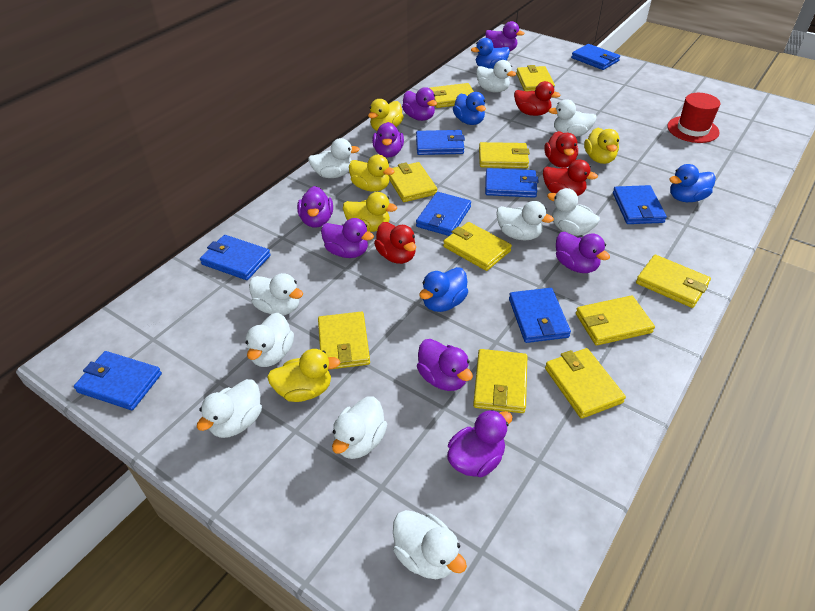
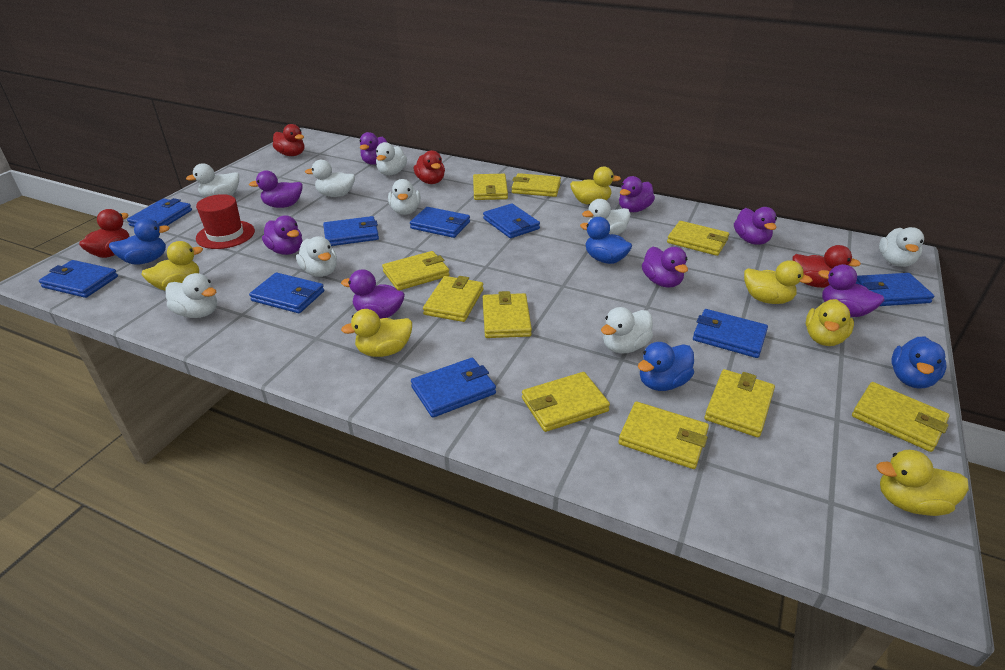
blue wallet: 8 -> 9
white duck: 10 -> 9
yellow duck: 5 -> 6

